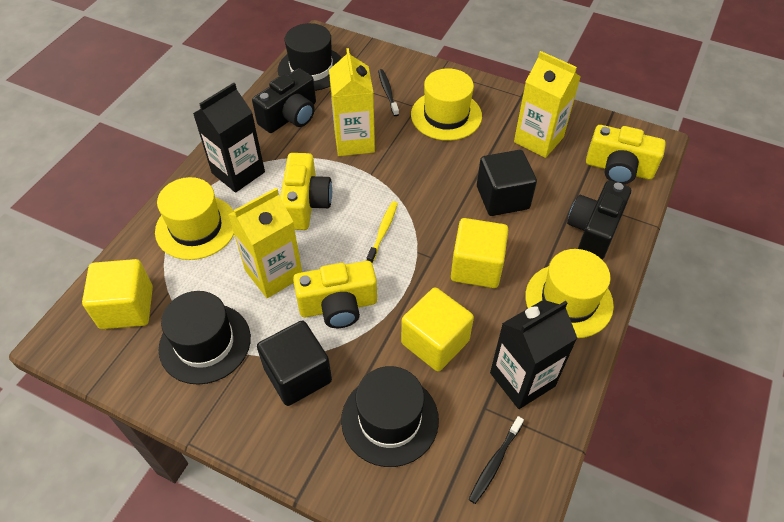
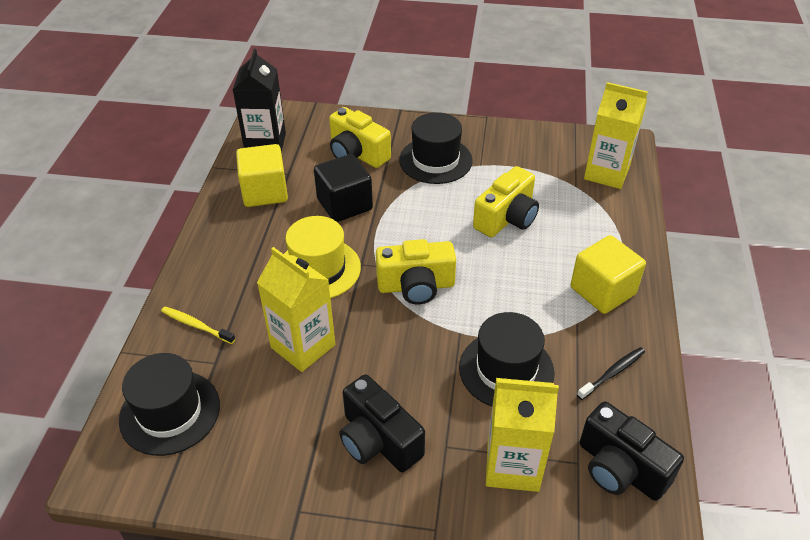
black carton: 2 -> 1
black cube: 2 -> 1
black toothbrush: 2 -> 1
yellow cube: 3 -> 2
yellow hat: 3 -> 1

